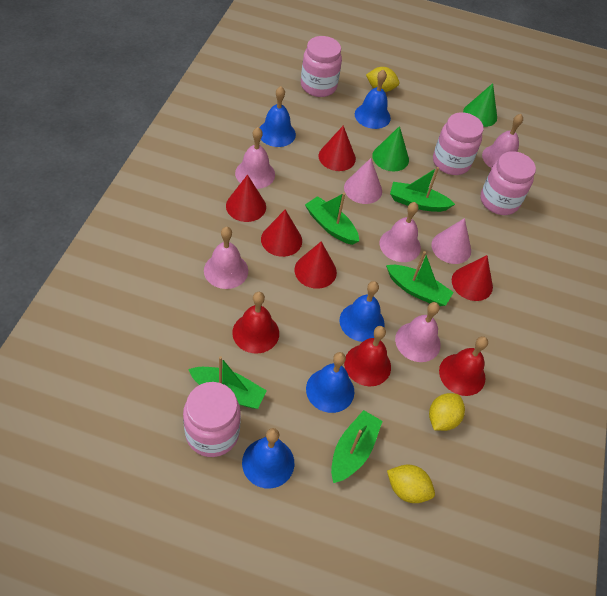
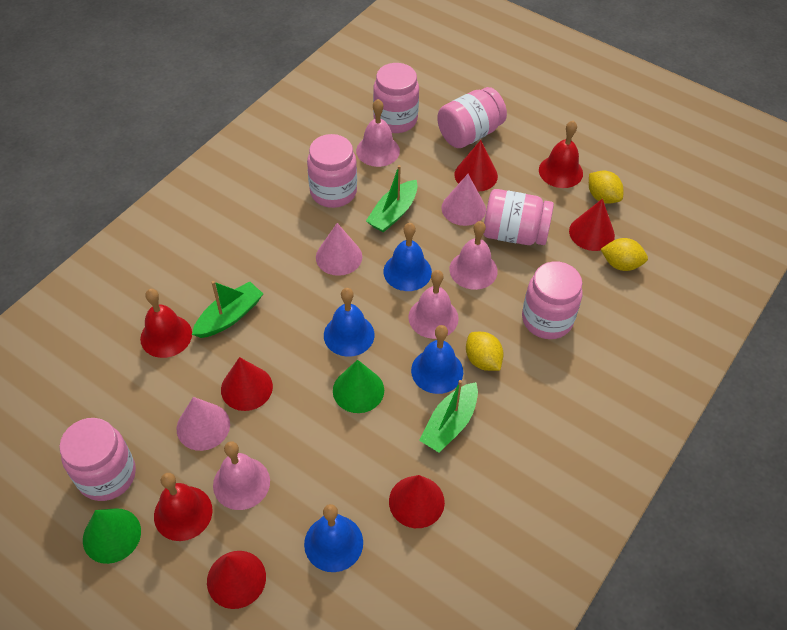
blue bell: 5 -> 4
green boat: 5 -> 3
pink bell: 5 -> 4
pink cone: 2 -> 3
pink jar: 4 -> 6

